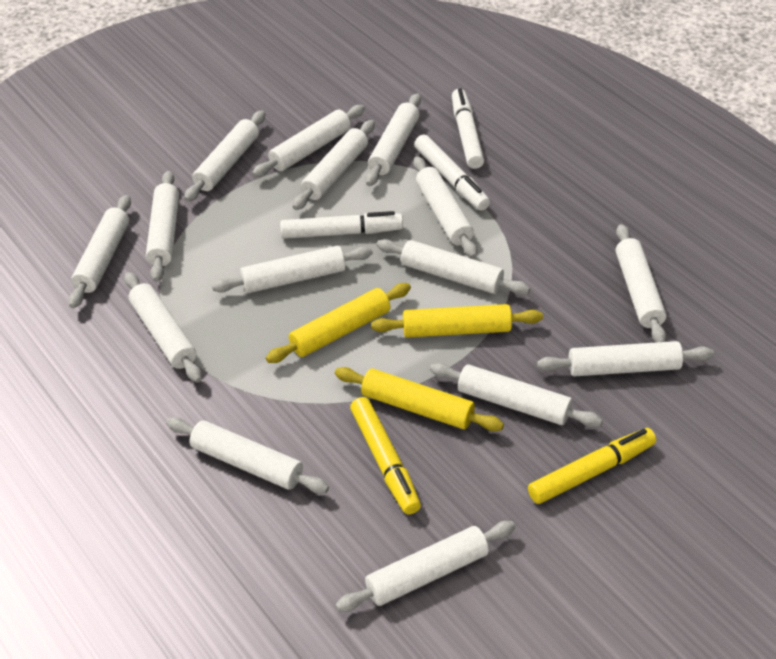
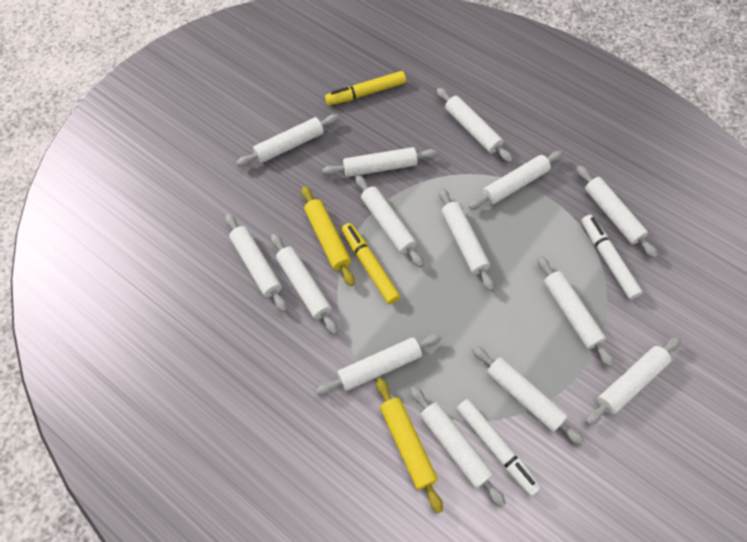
white marker: 3 -> 2
white rolling pin: 15 -> 14
yellow rolling pin: 3 -> 2

